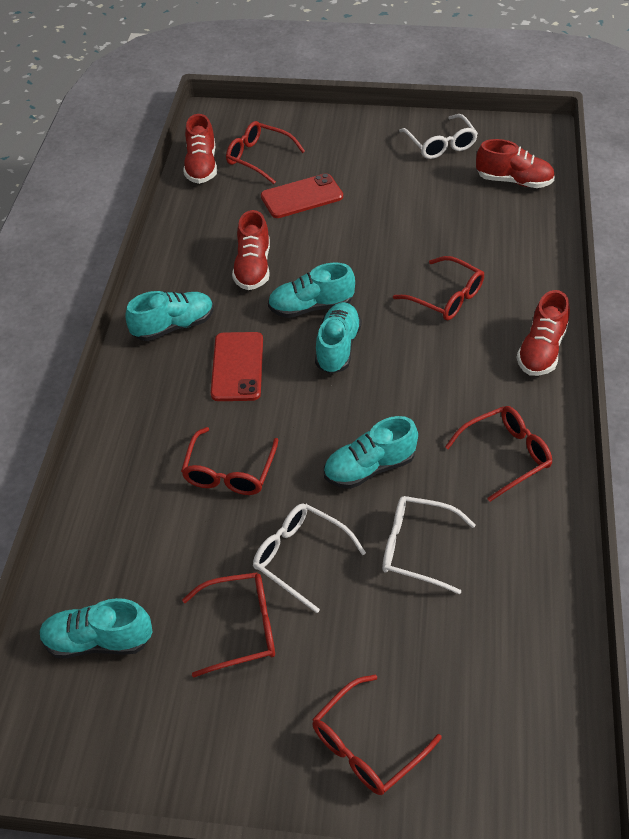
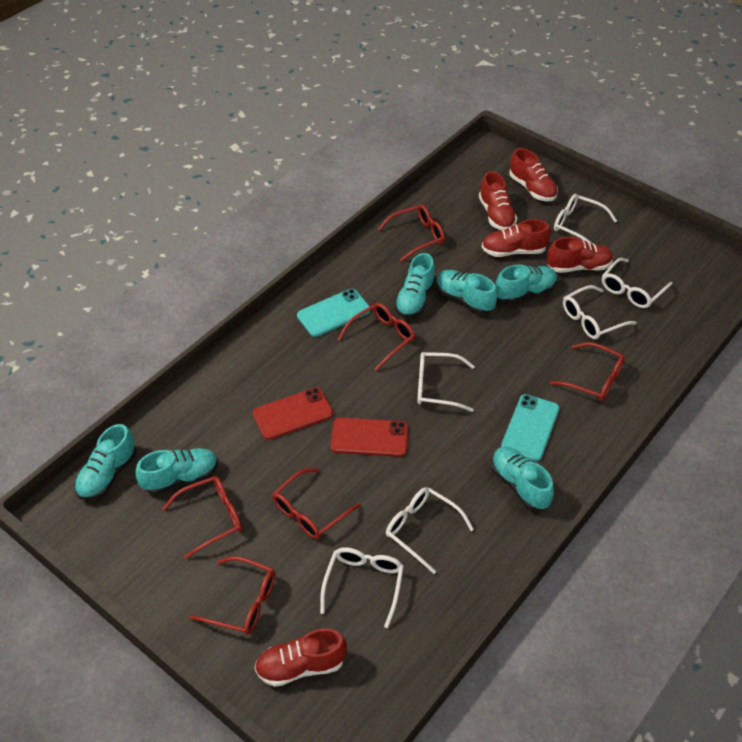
red shoe: 4 -> 5
turquoise phone: 0 -> 2
turquoise shoe: 5 -> 6
white glasses: 3 -> 6

